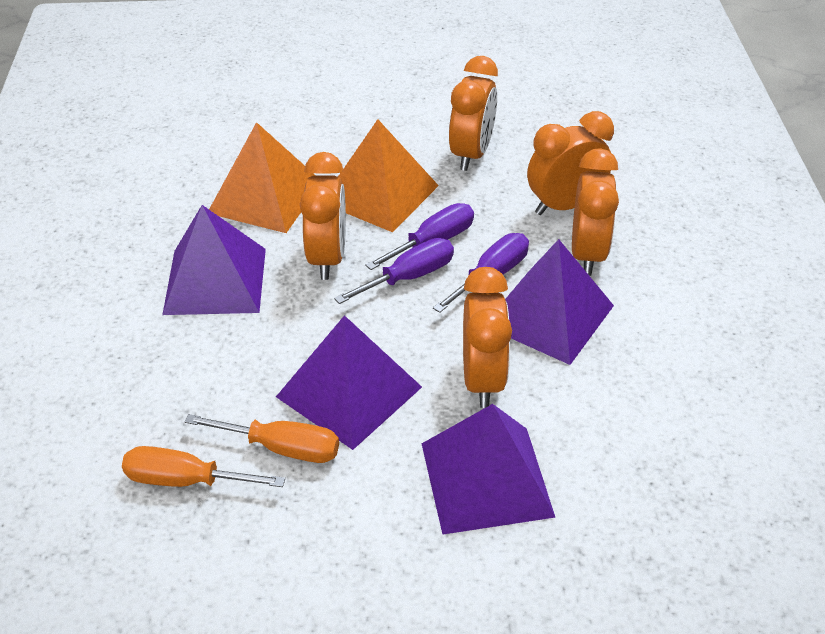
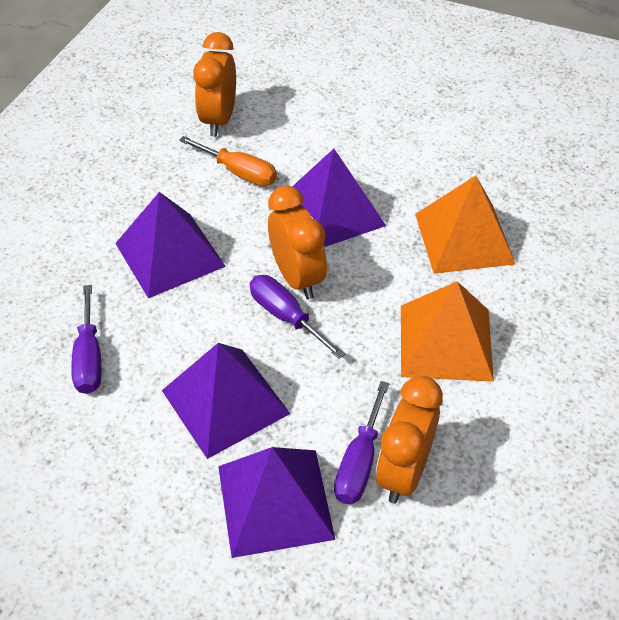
orange clock: 5 -> 3
orange screwdriver: 2 -> 1

